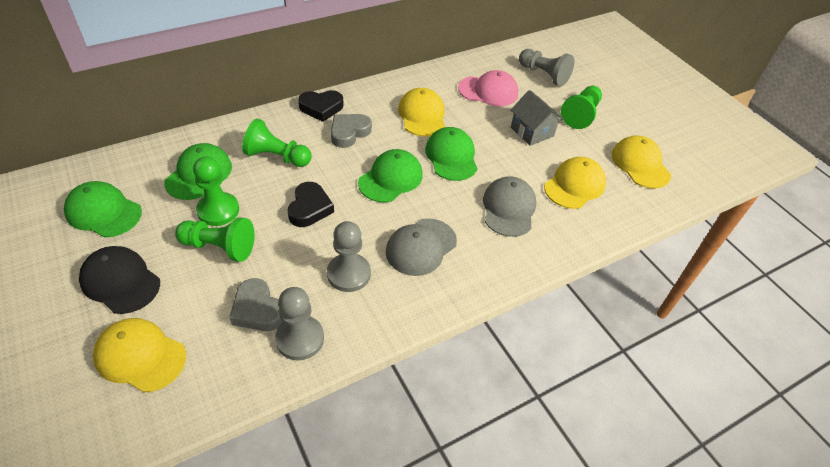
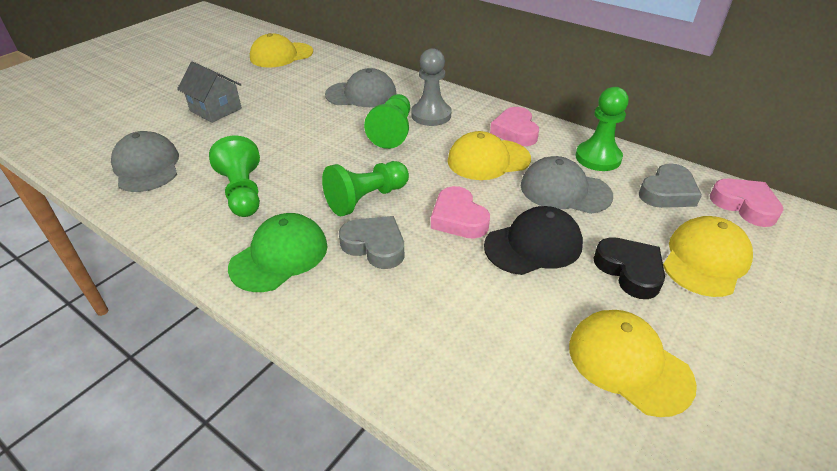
black heart: 2 -> 1
green cap: 4 -> 1
grey cap: 2 -> 3
grey pawn: 3 -> 1
pink cap: 1 -> 0
pink heart: 0 -> 3

